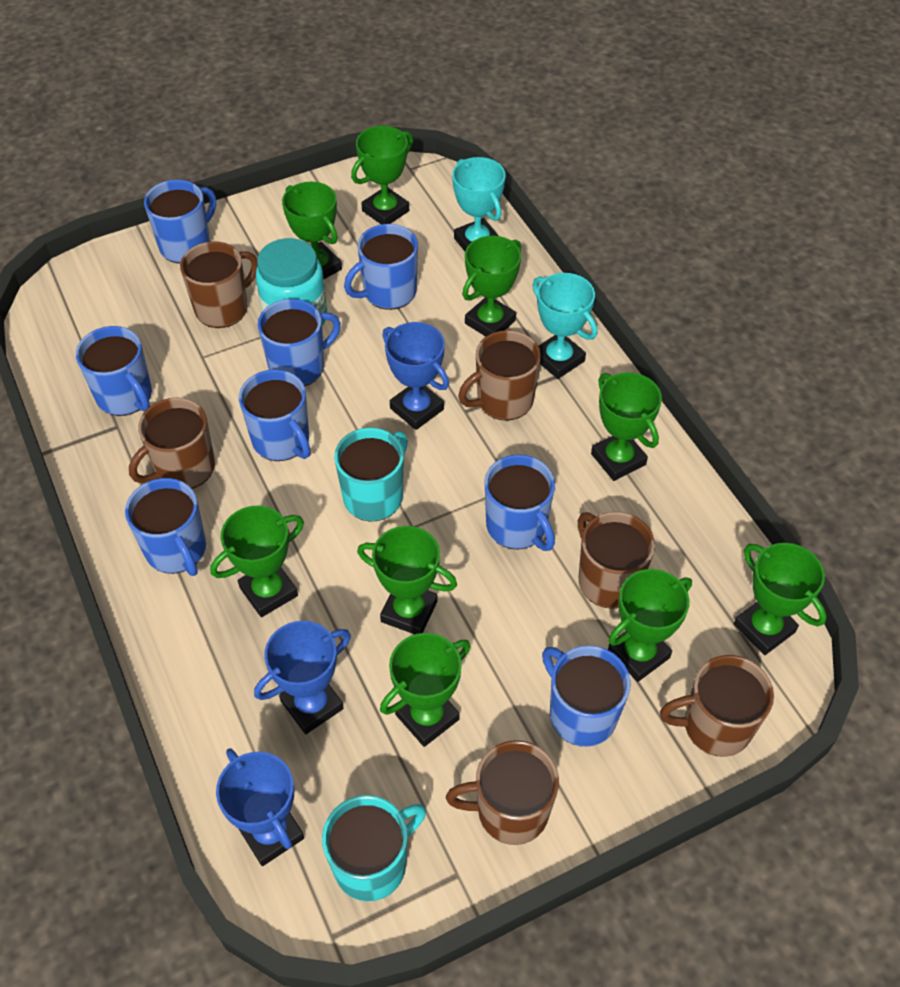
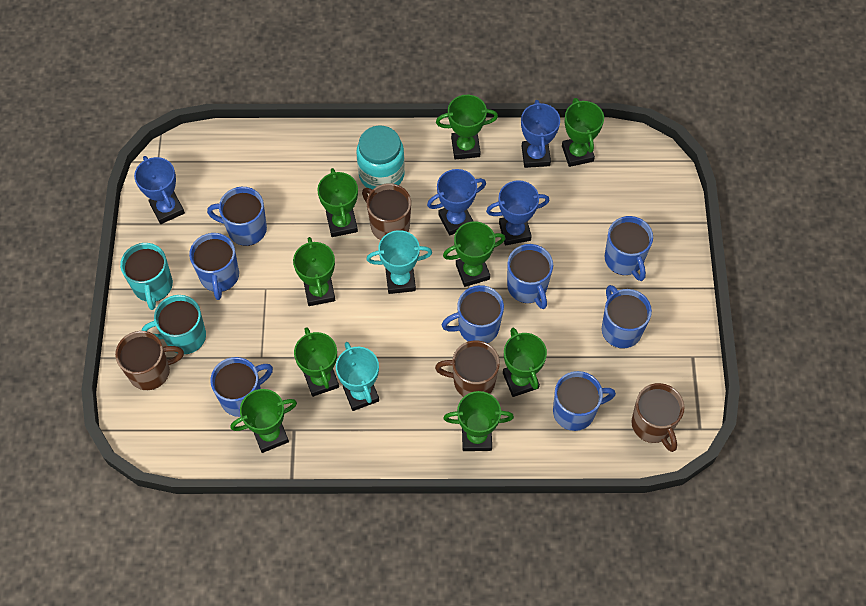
blue trophy: 3 -> 4
brown mug: 6 -> 4

